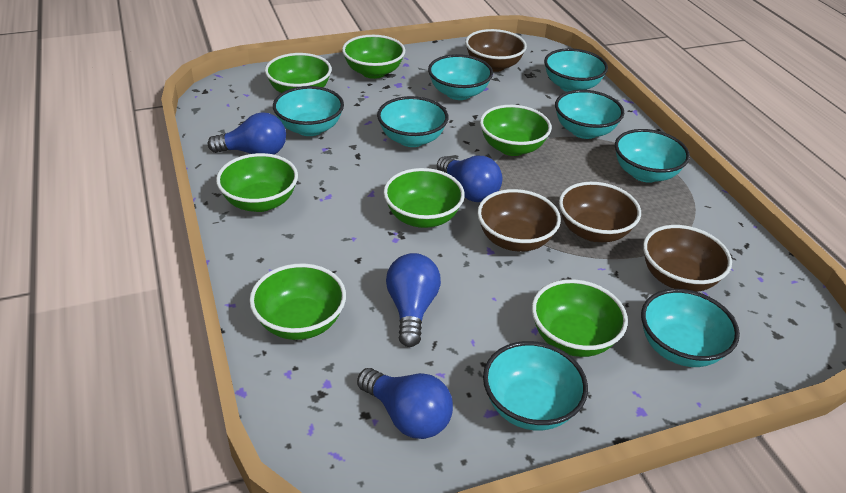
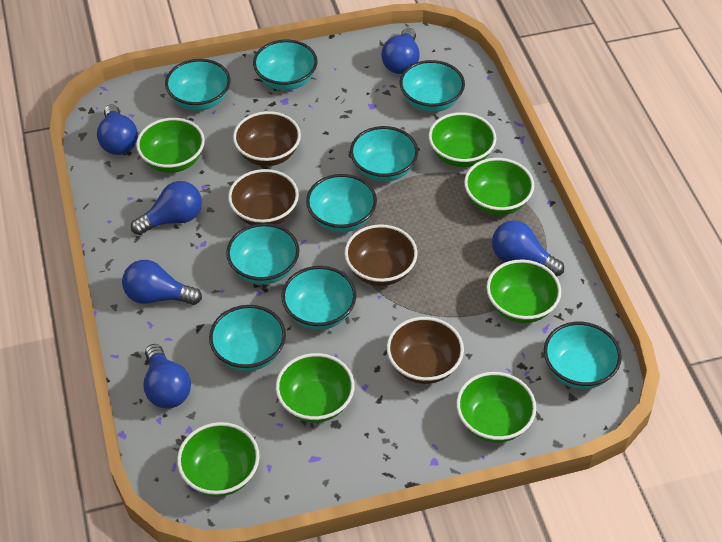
blue light bulb: 4 -> 6
turquoise bowl: 8 -> 9

